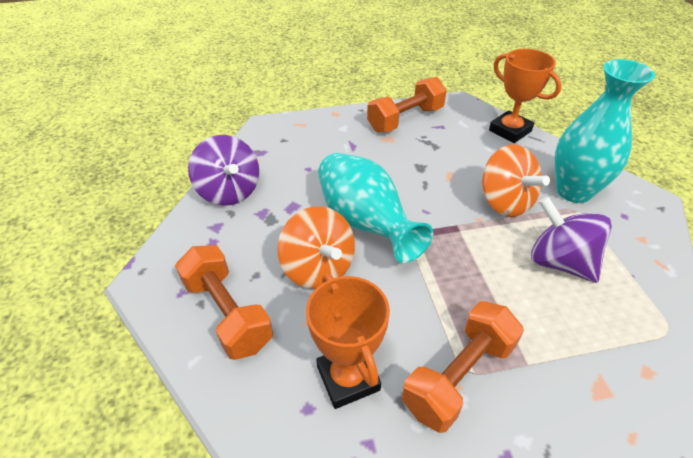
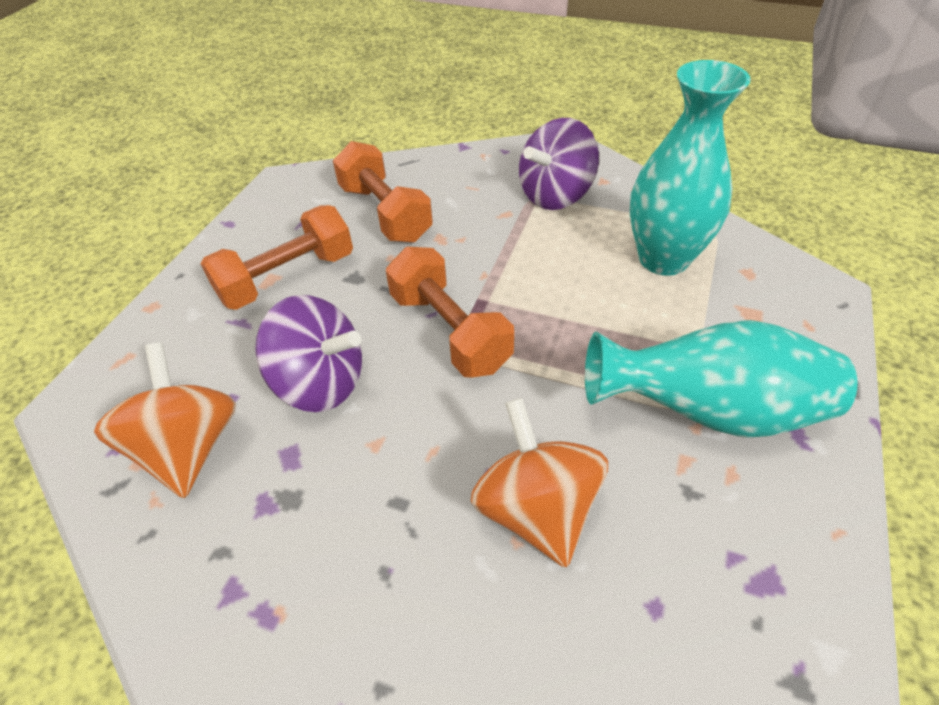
orange trophy: 2 -> 0

